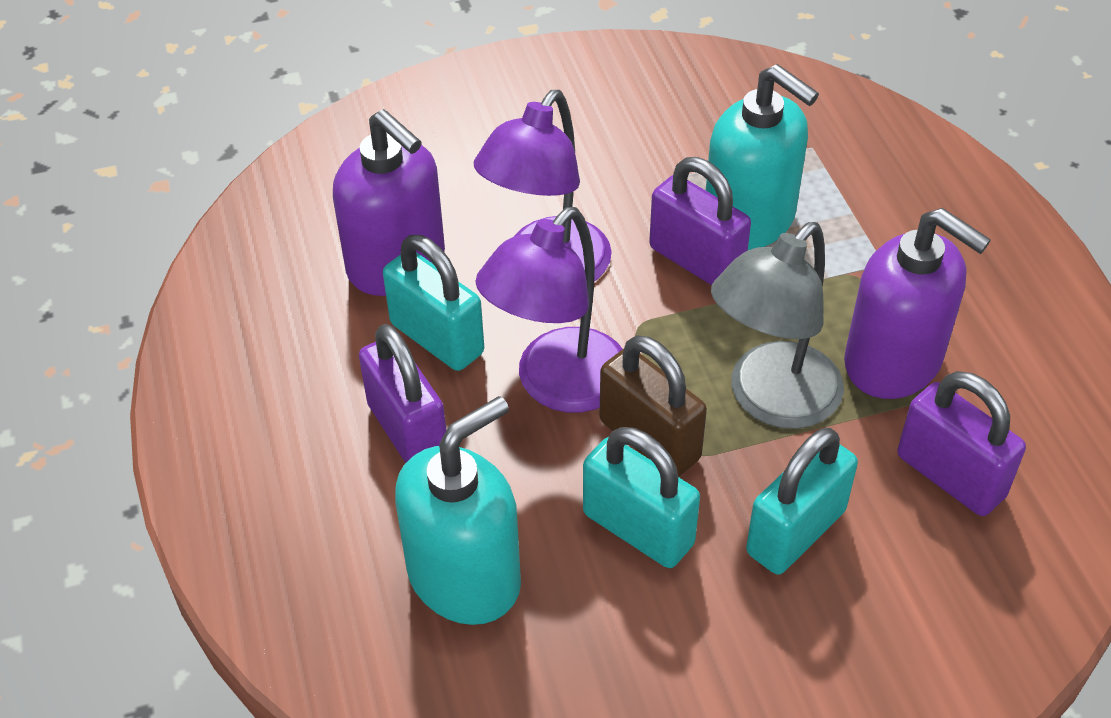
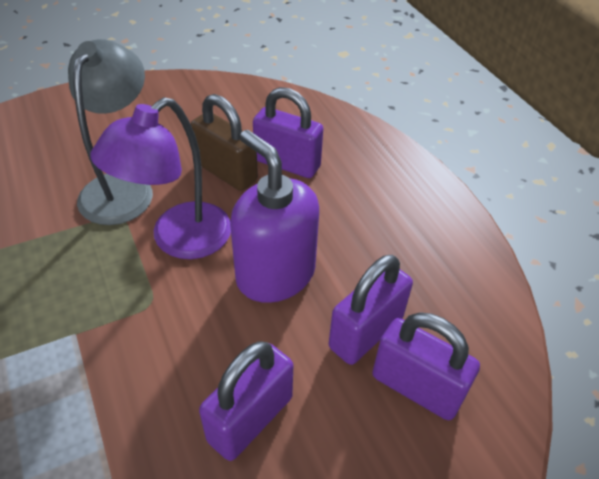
purple lamp: 2 -> 1
purple padlock: 3 -> 4
purple soap dispenser: 2 -> 1
turquoise padlock: 3 -> 0
turquoise soap dispenser: 2 -> 0

